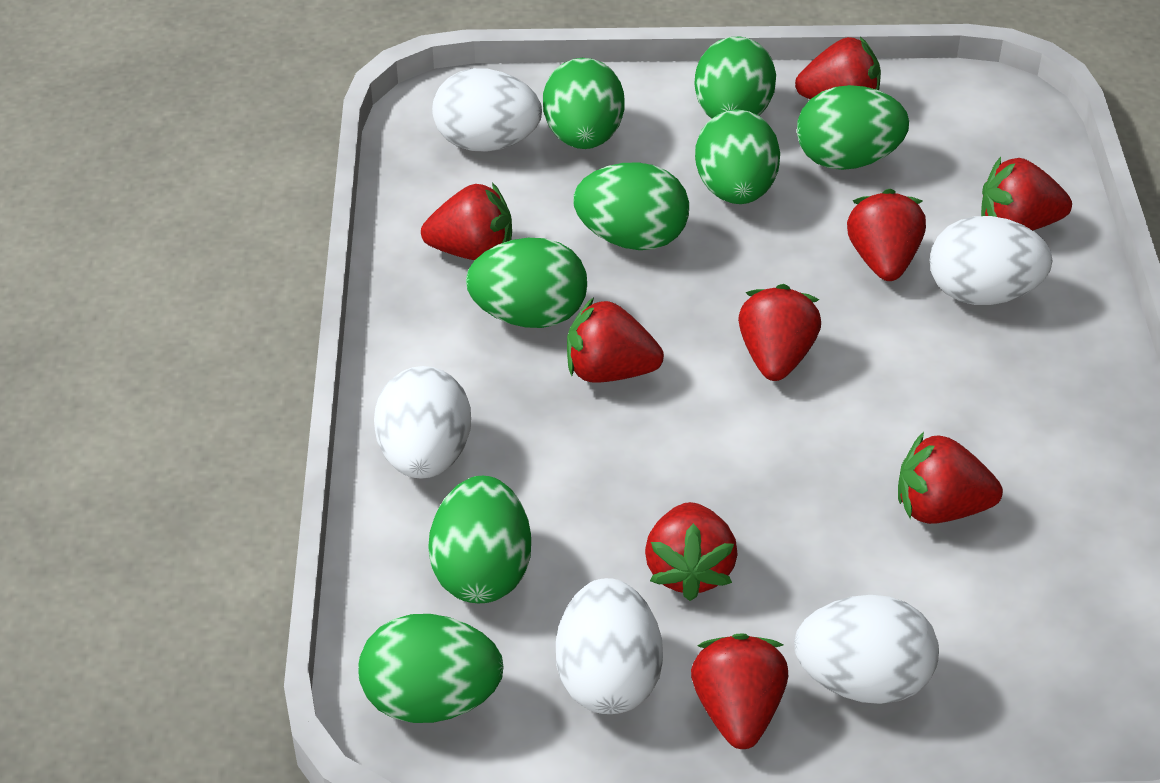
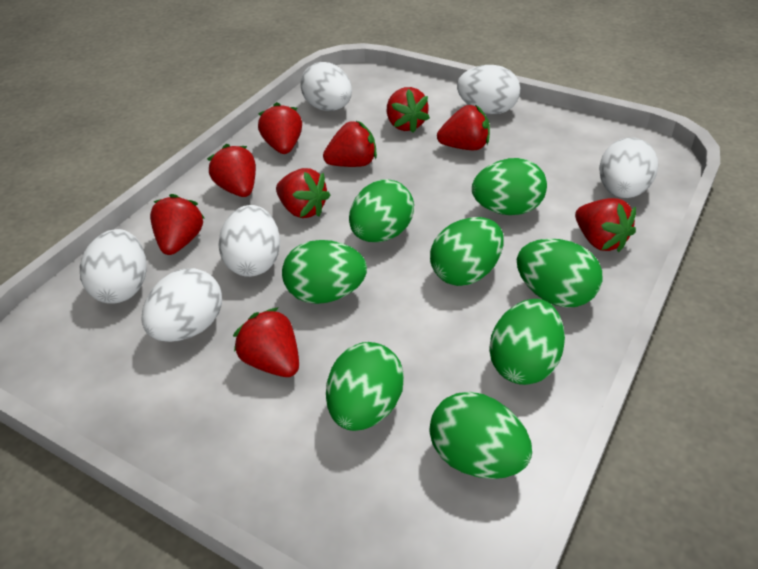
white egg: 5 -> 6

